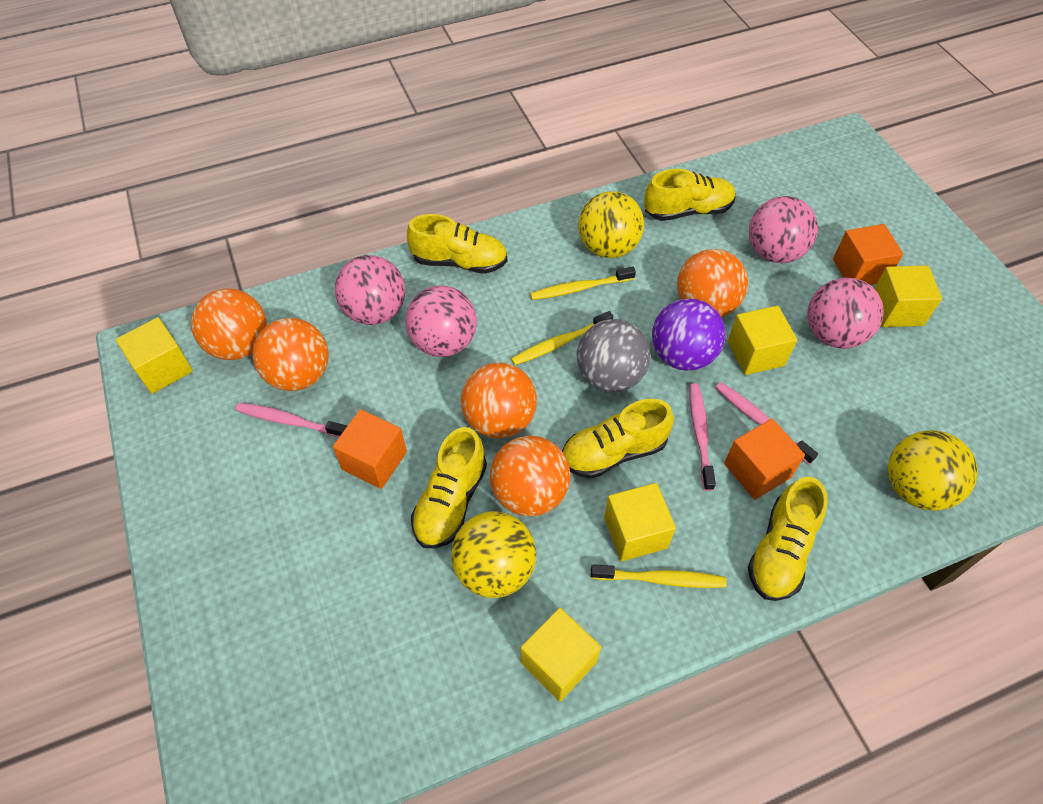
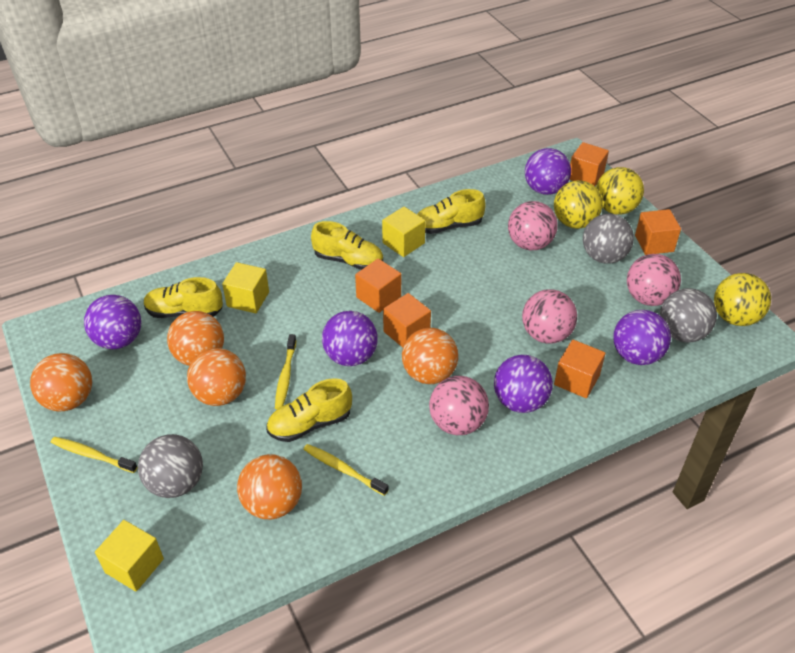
grey ball: 1 -> 3
orange cube: 3 -> 5
pink toothbrush: 3 -> 0
purple ball: 1 -> 5
yellow cube: 5 -> 3
yellow shoe: 5 -> 4

